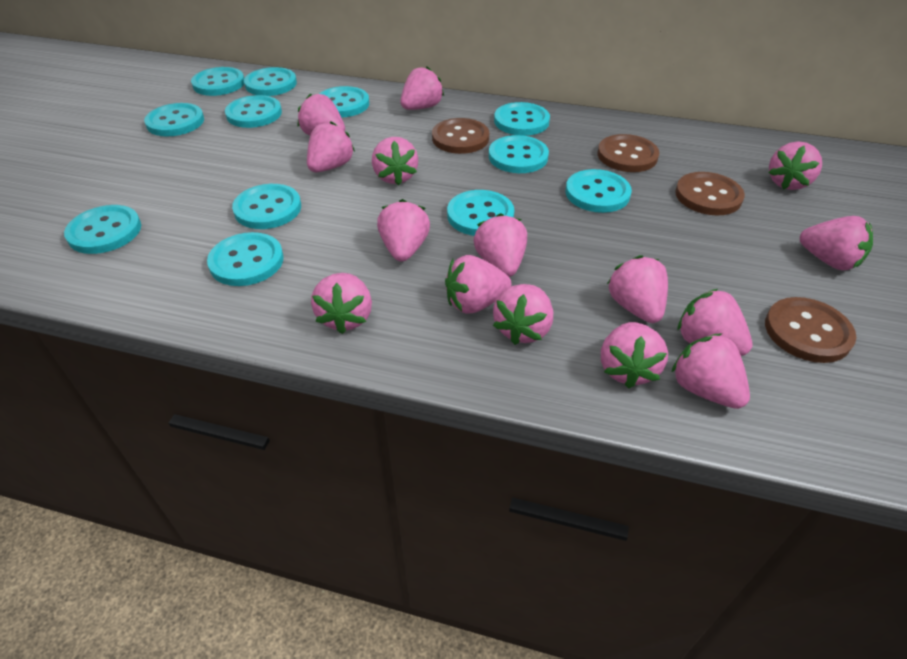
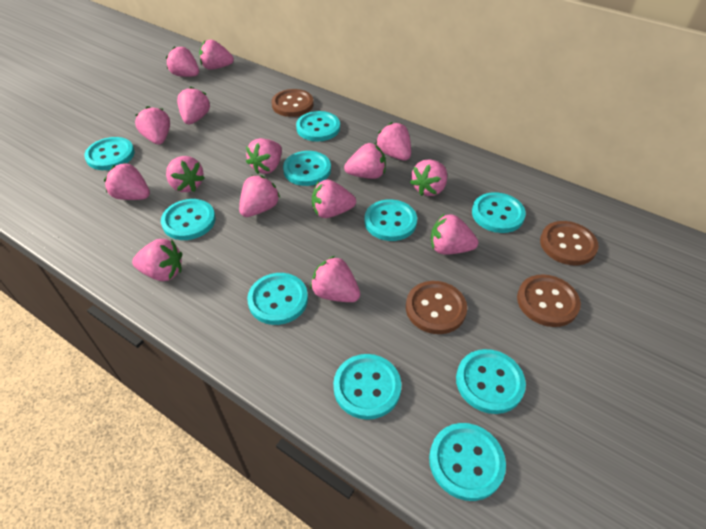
turquoise button: 12 -> 10

